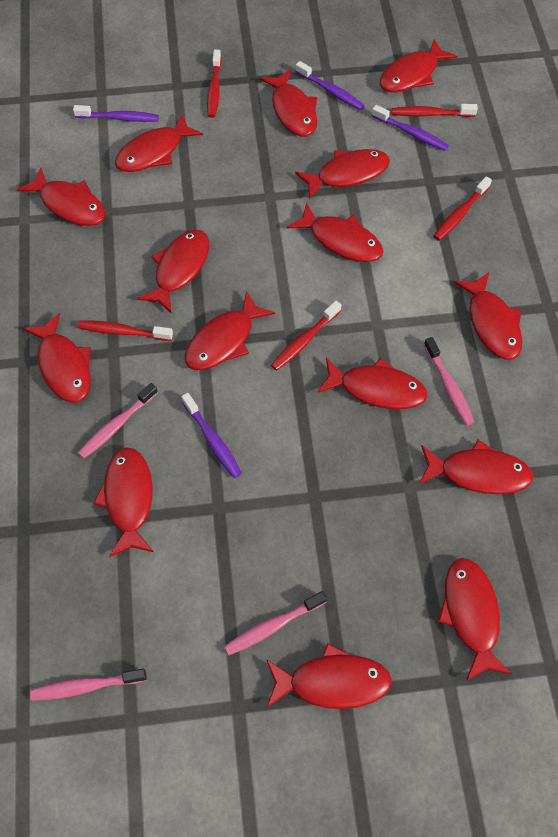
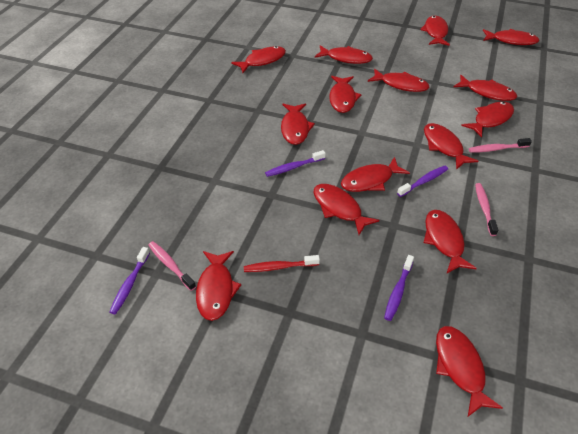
pink toothbrush: 4 -> 3
red toothbrush: 5 -> 1

